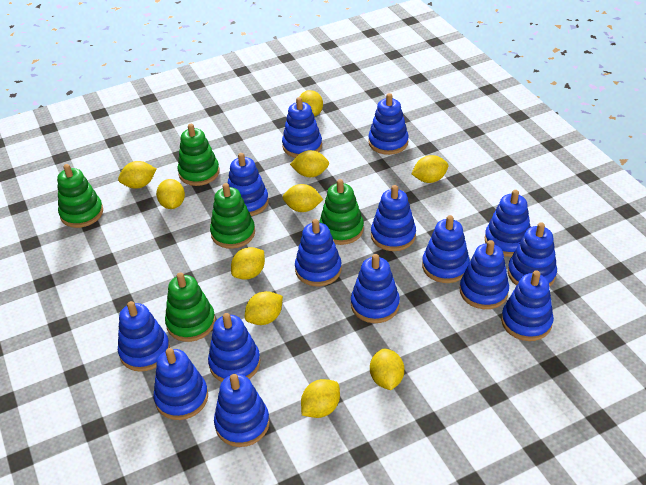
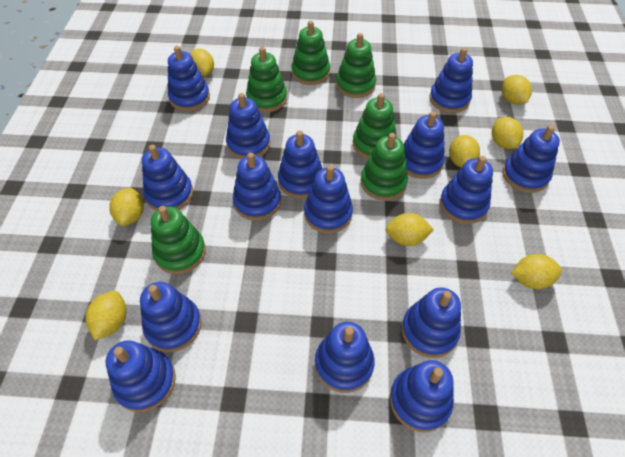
green stacking toy: 5 -> 6
yellow lemon: 10 -> 8

